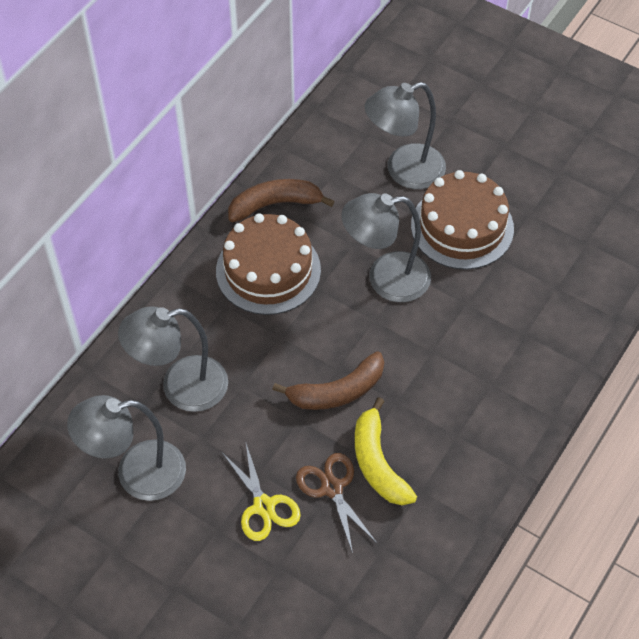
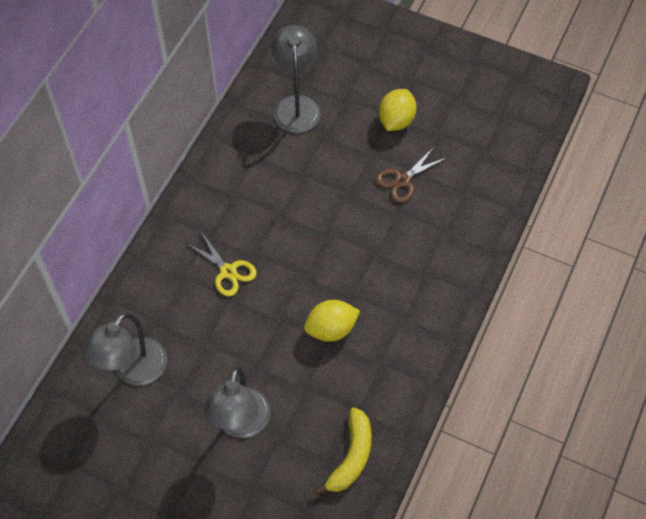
brown banana: 2 -> 0
brown cake: 2 -> 0
grey lamp: 4 -> 3
yellow lemon: 0 -> 2

